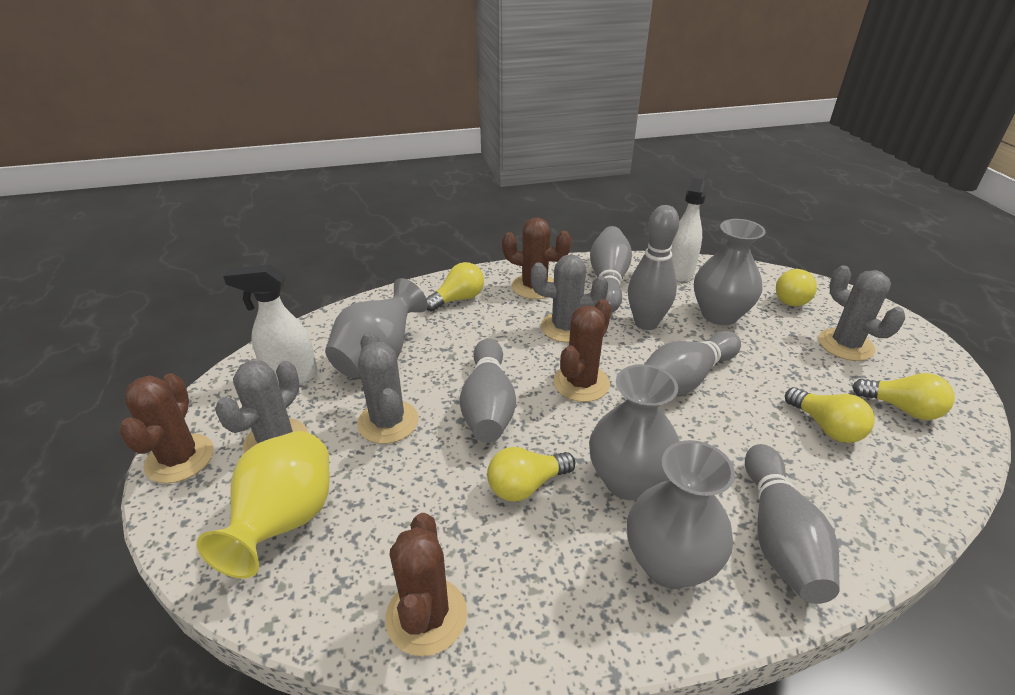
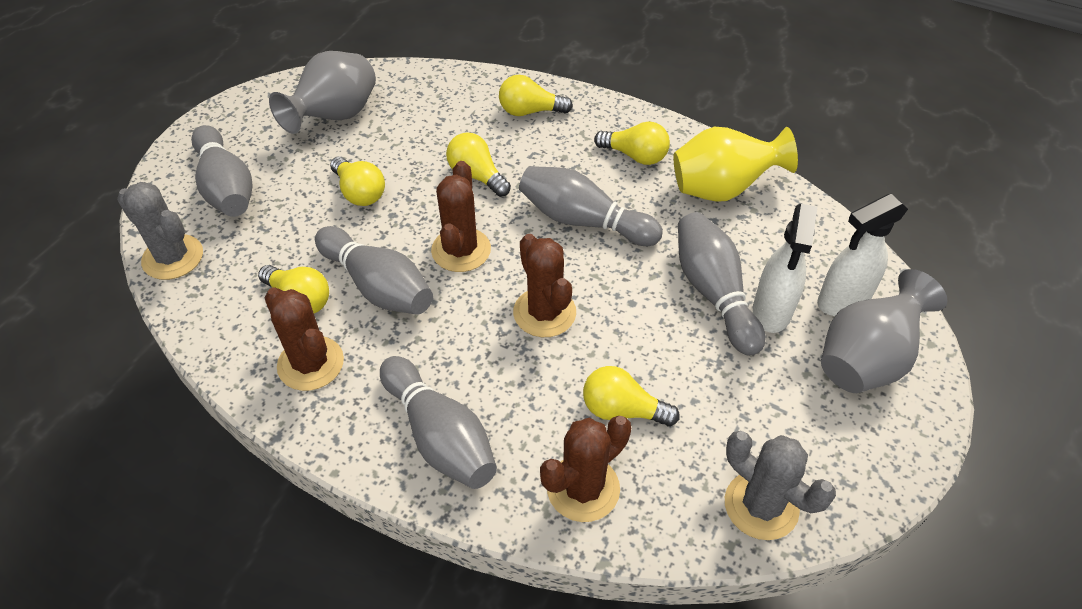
grey cactus: 4 -> 2
grey vase: 4 -> 2
yellow light bulb: 5 -> 6

